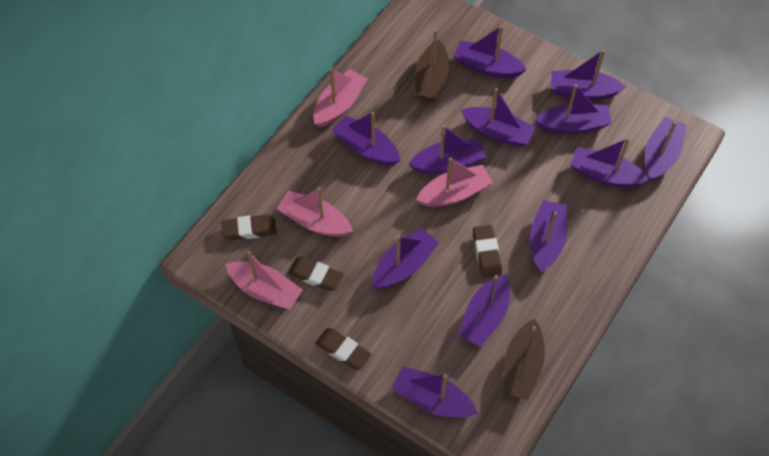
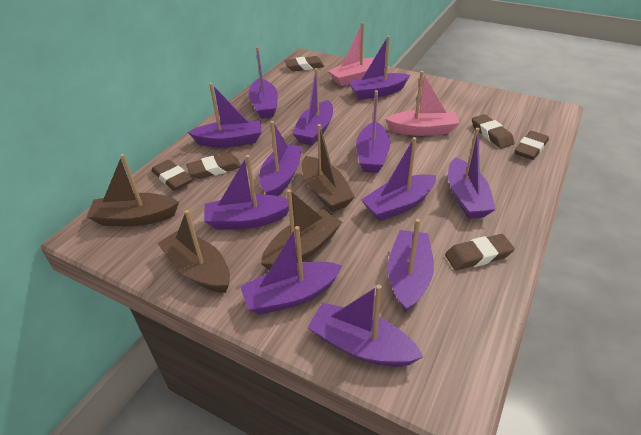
brown boat: 2 -> 4
brown eraser: 4 -> 6
pink boat: 4 -> 2

